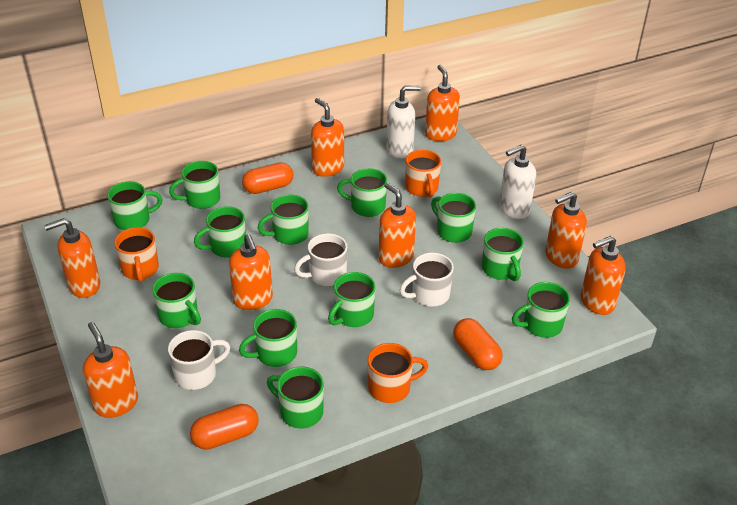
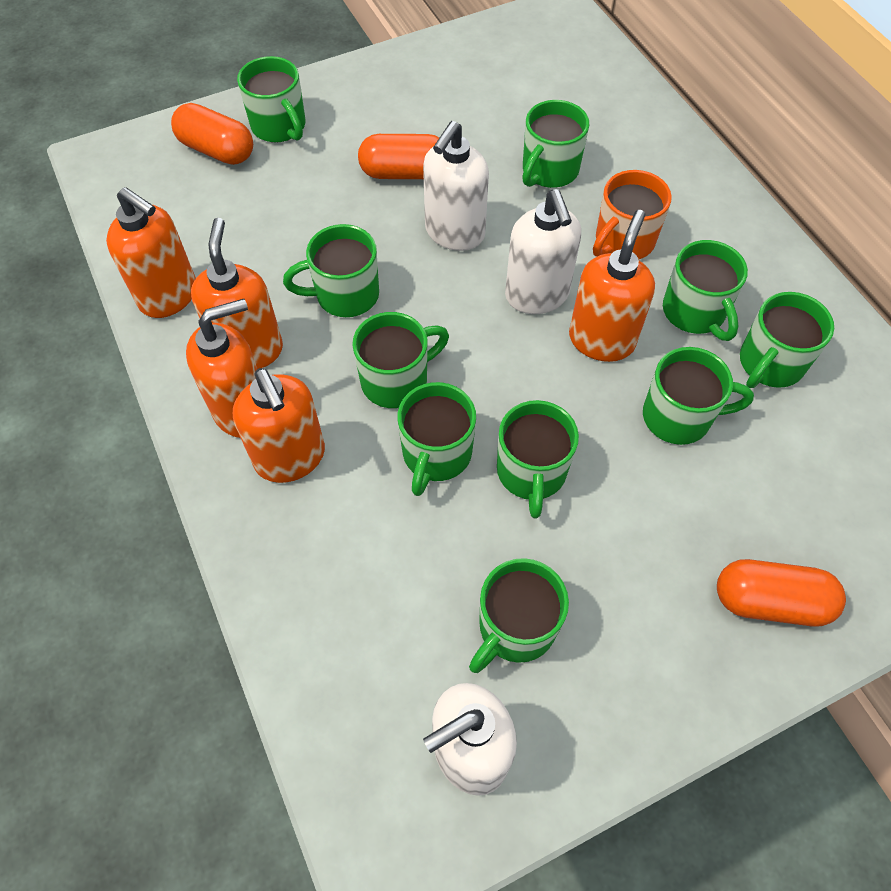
green mug: 12 -> 10
orange mug: 3 -> 1
orange soap dispenser: 8 -> 5
white mug: 3 -> 0
white soap dispenser: 2 -> 3

